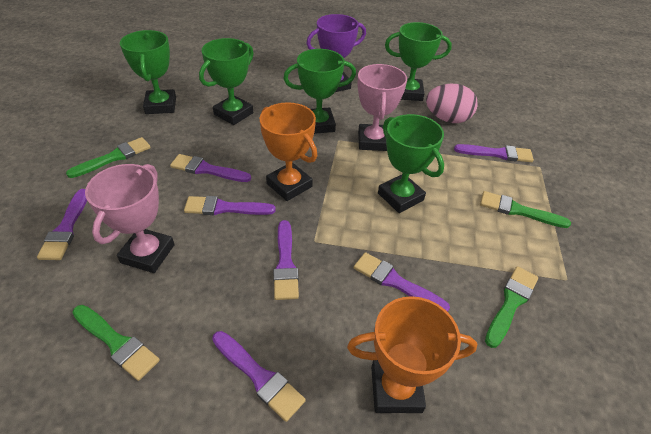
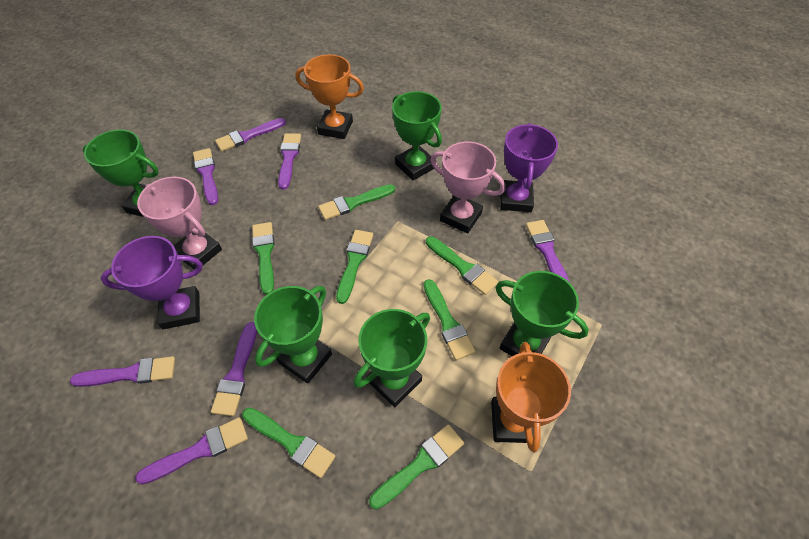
green brush: 4 -> 7
pink egg: 1 -> 0
purple trophy: 1 -> 2

